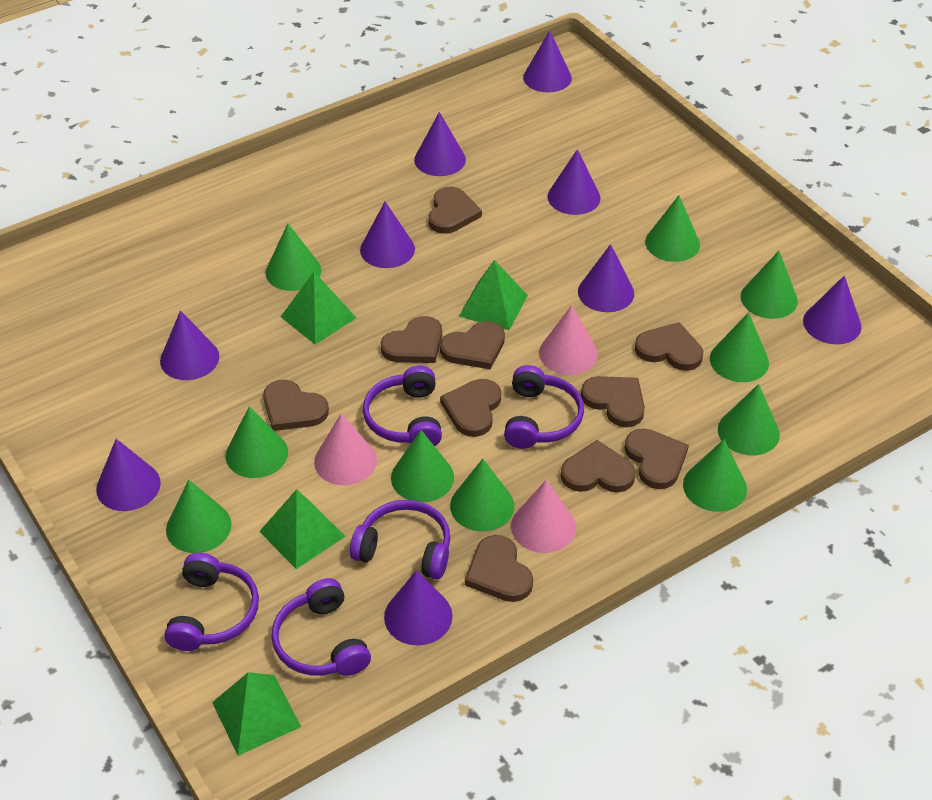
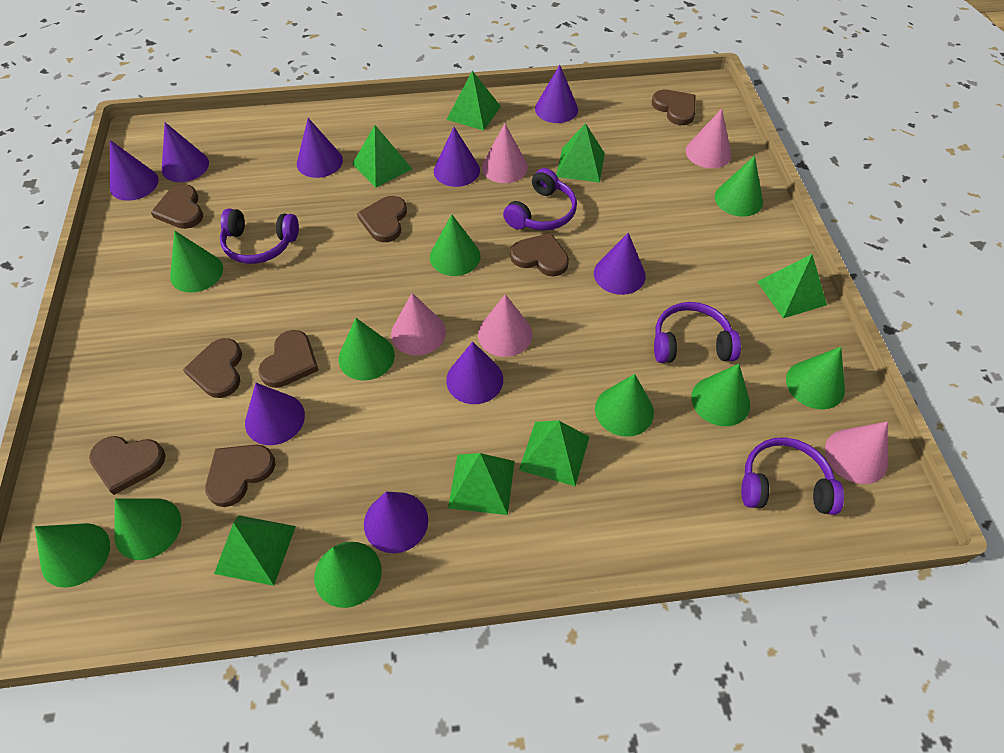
brown heart: 10 -> 8
green pyramid: 4 -> 7
pink cone: 3 -> 5
purple headphones: 5 -> 4

